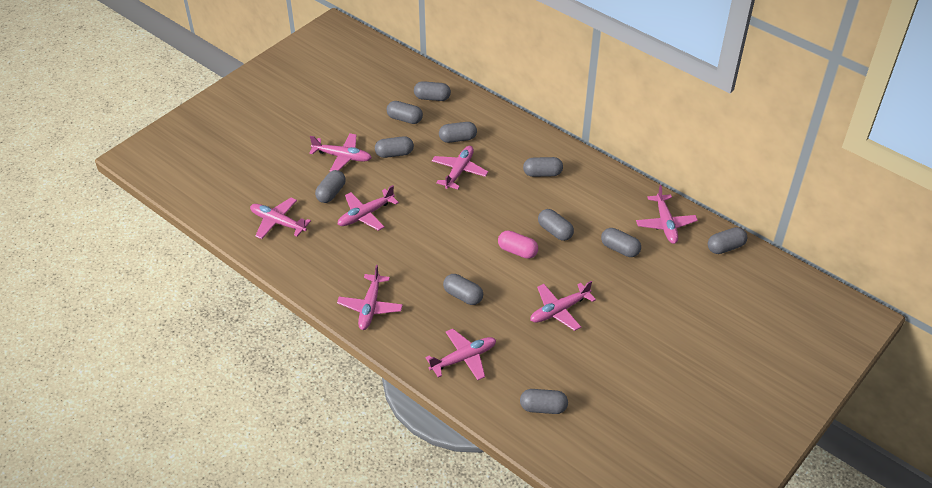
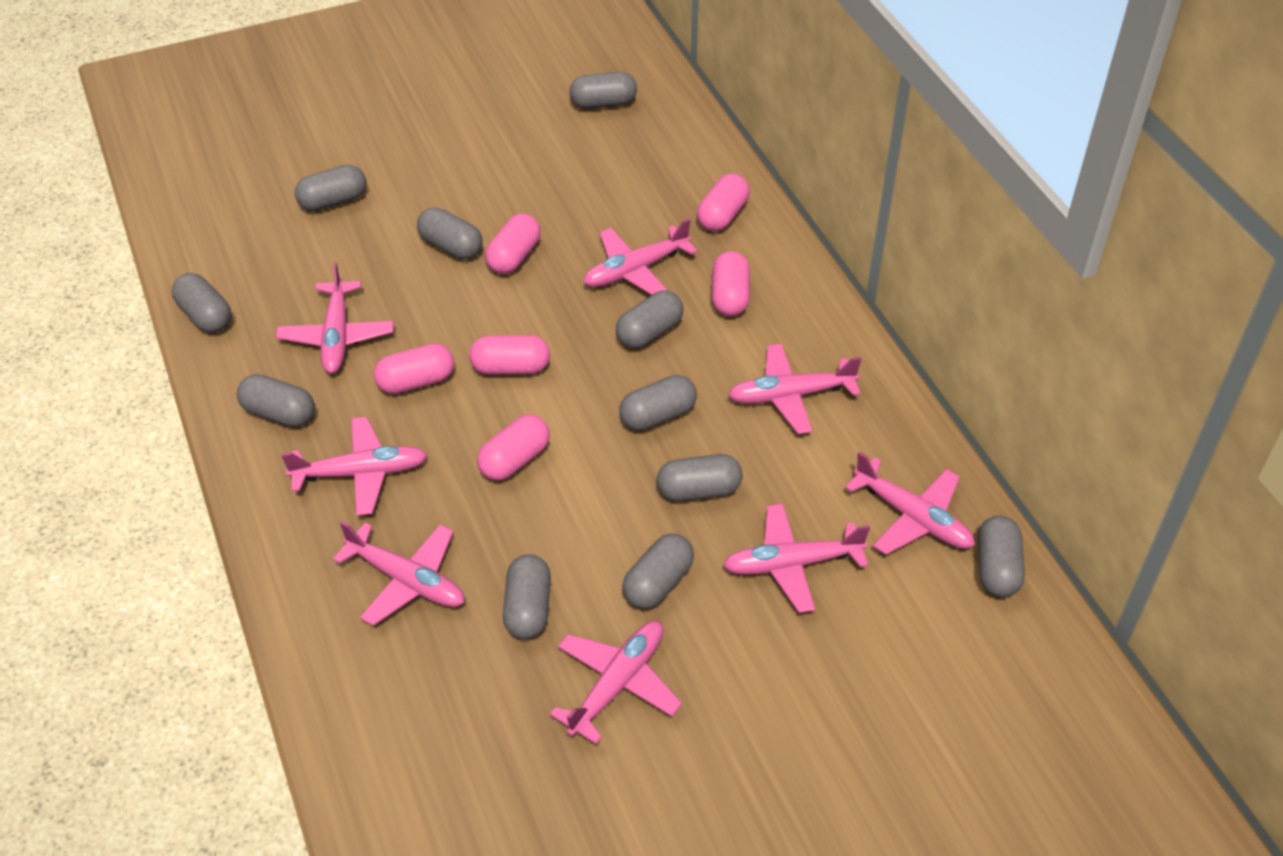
pink capsule: 1 -> 6

